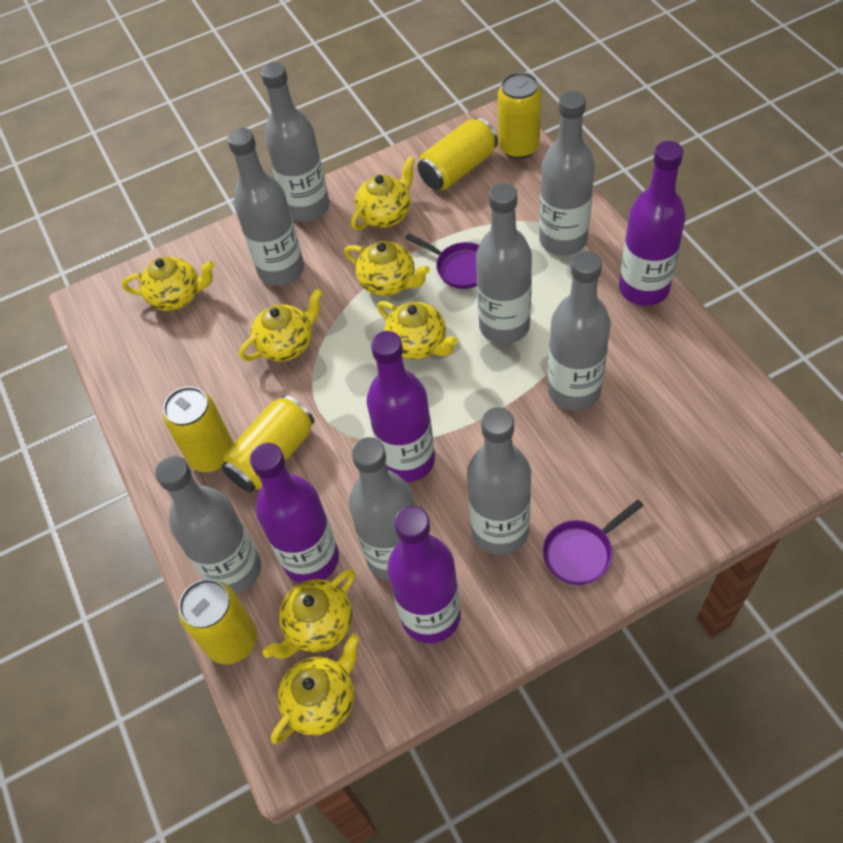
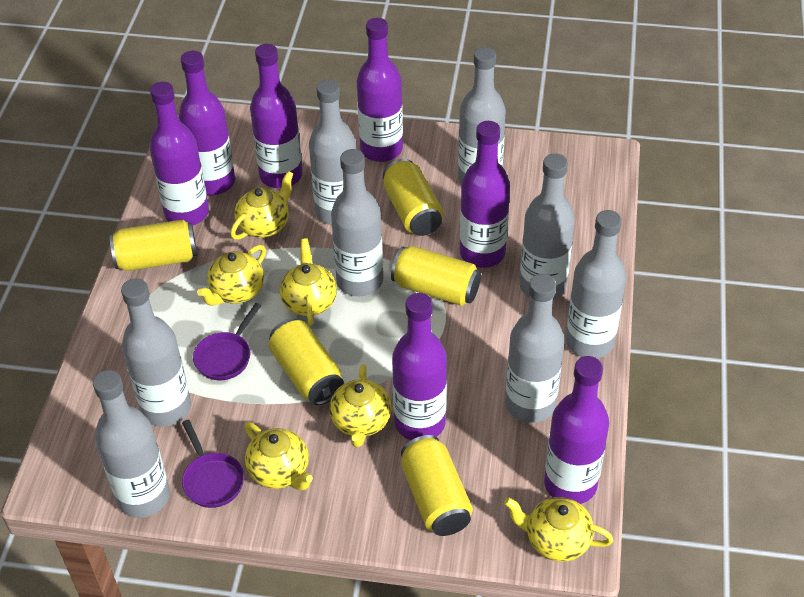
purple bottle: 4 -> 7
yellow teapot: 7 -> 6

